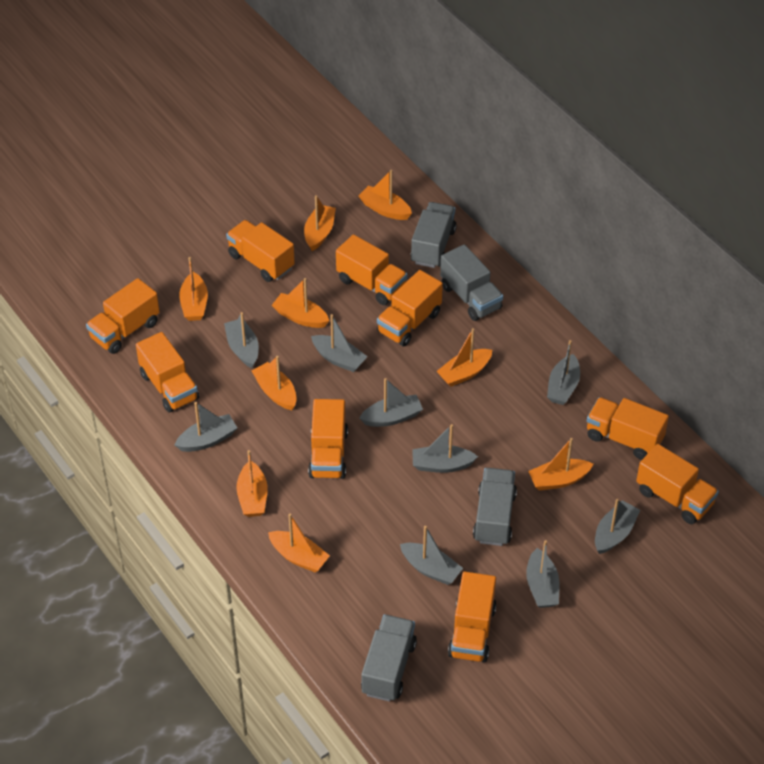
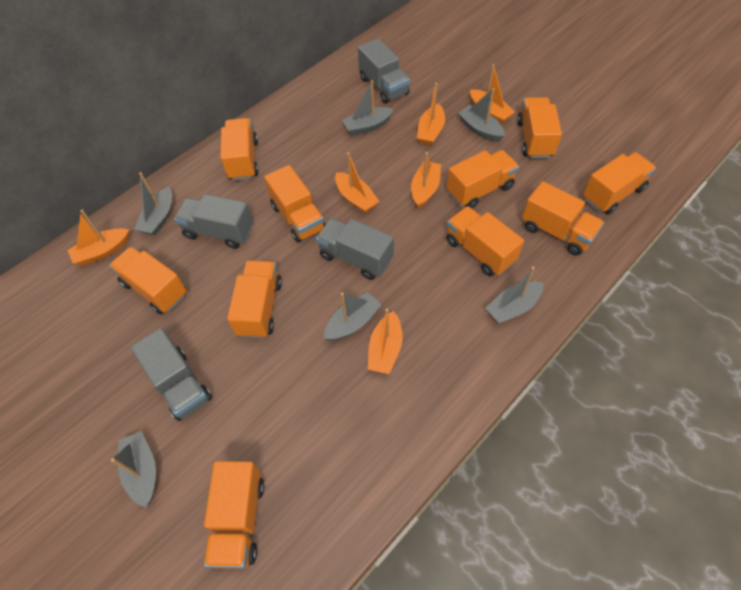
grey boat: 9 -> 6
orange boat: 9 -> 6
orange truck: 9 -> 10

